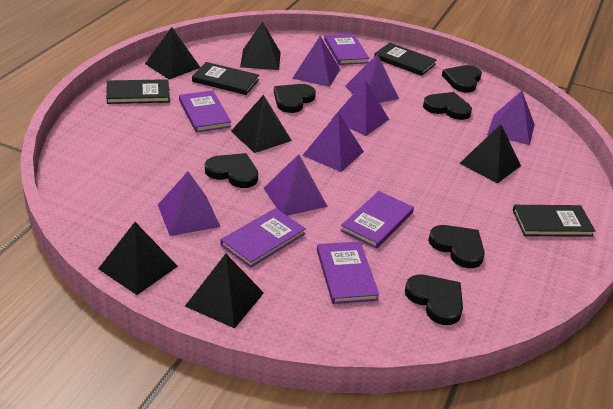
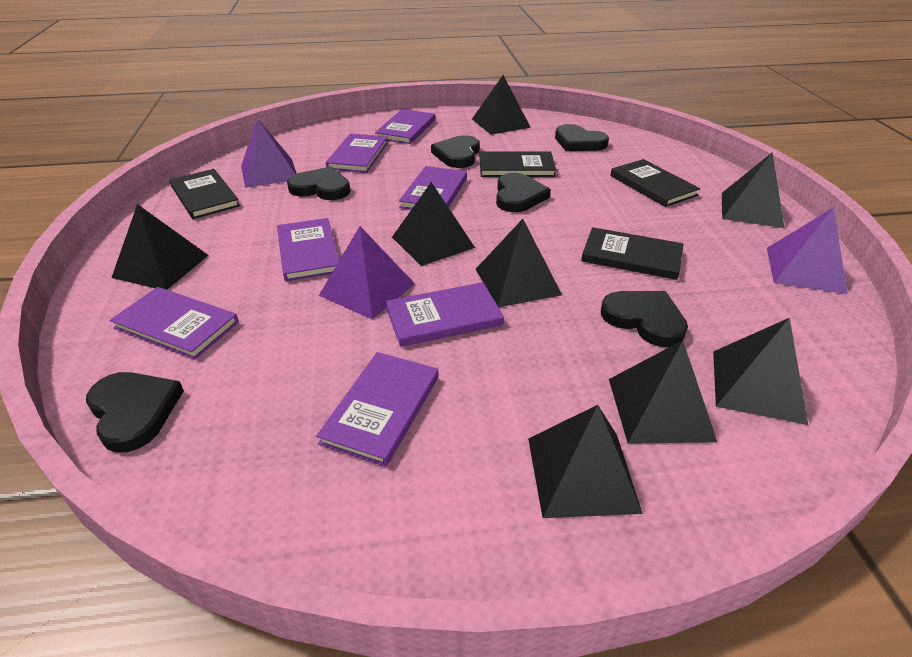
black pyramid: 6 -> 8
purple book: 5 -> 7
purple pyramid: 7 -> 3

